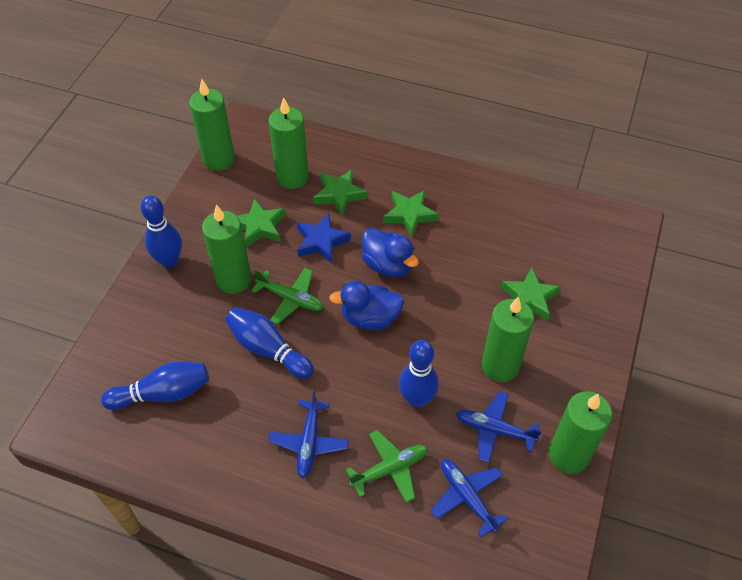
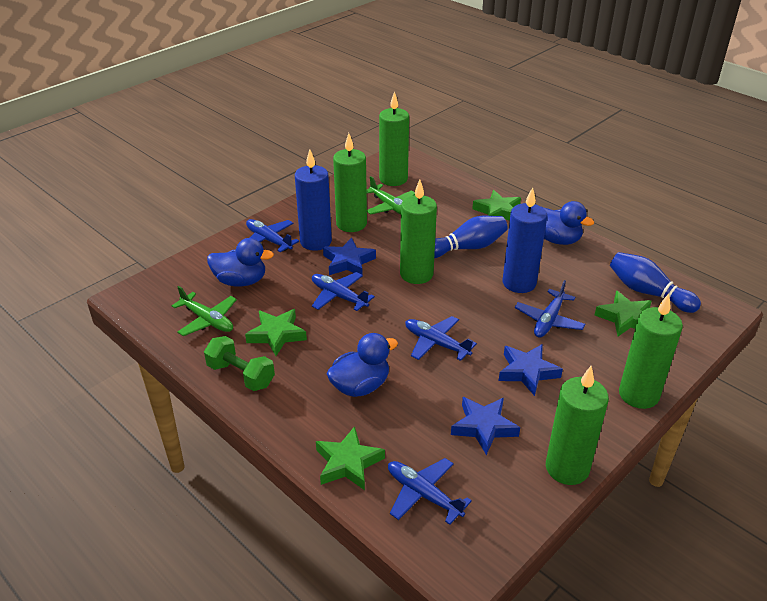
blue bowling pin: 4 -> 2
blue candle: 0 -> 2
blue duck: 2 -> 3
blue plane: 3 -> 5
blue star: 1 -> 3
green dumbbell: 0 -> 1

